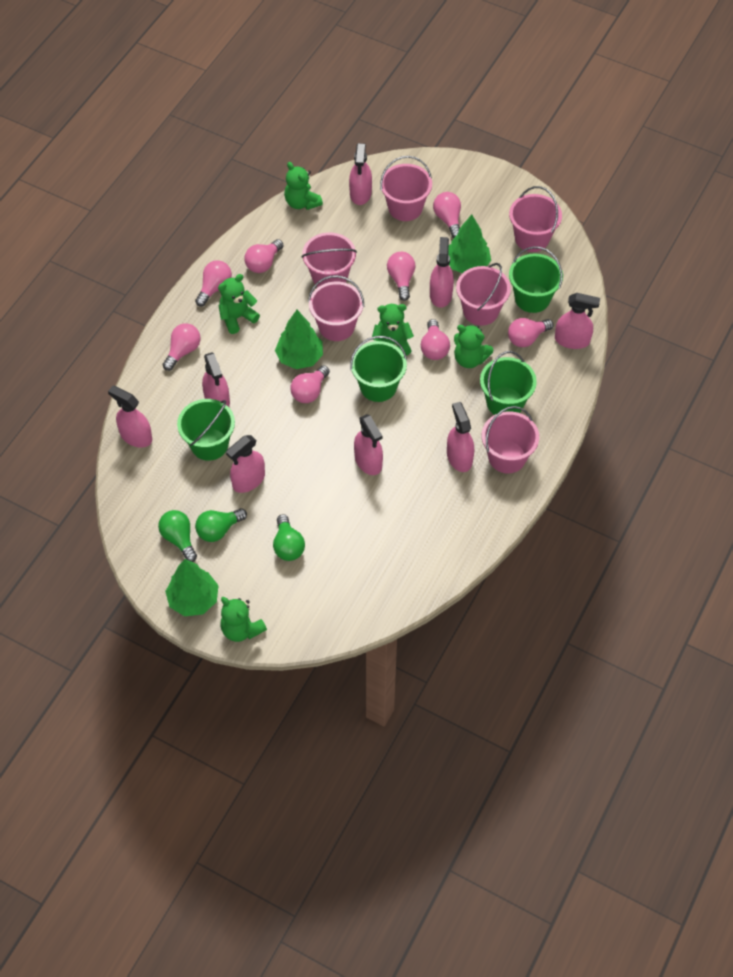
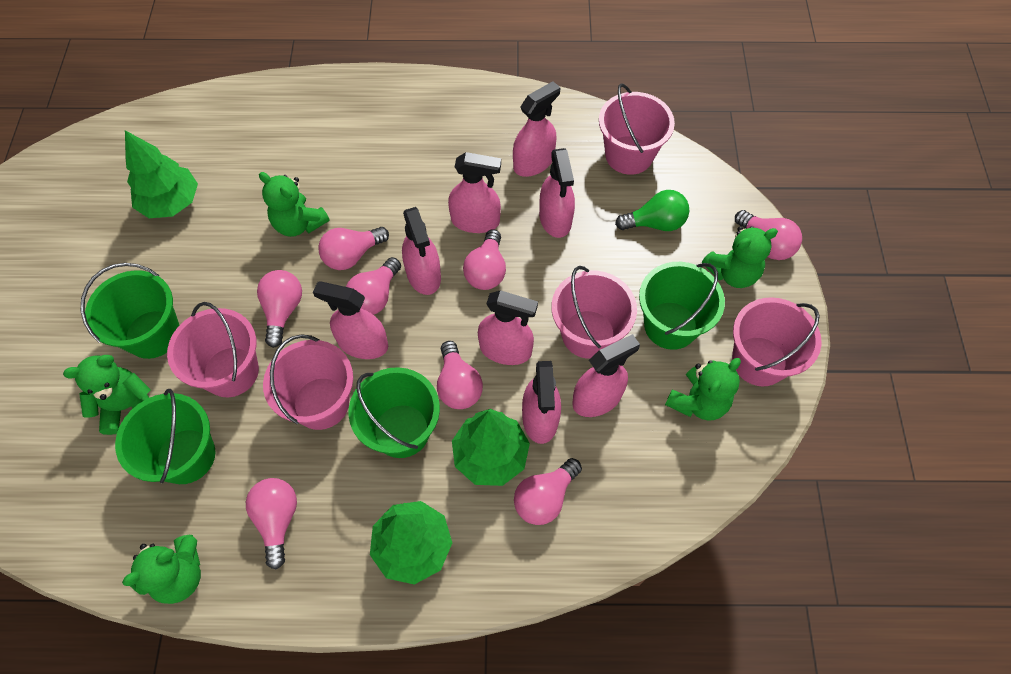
green light bulb: 3 -> 1
pink bucket: 6 -> 5

